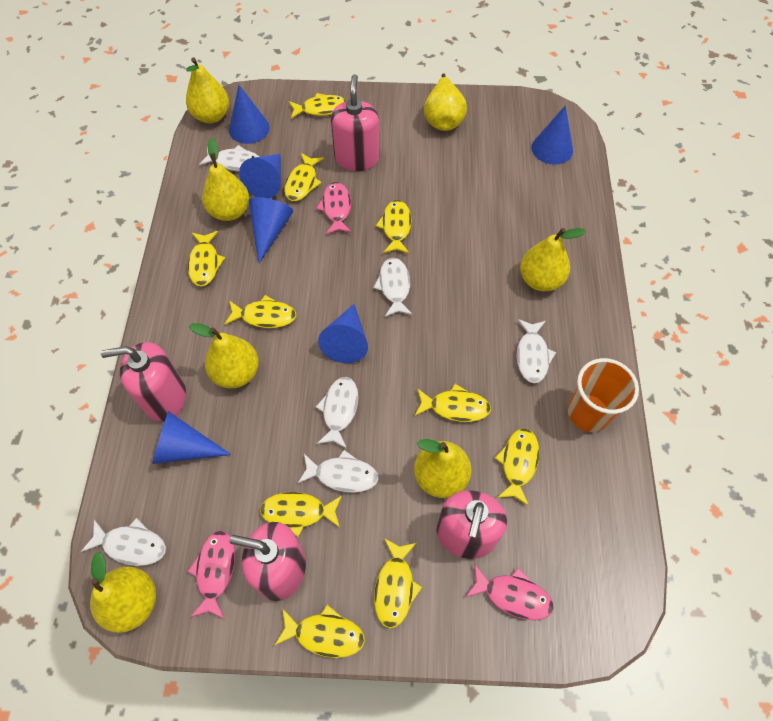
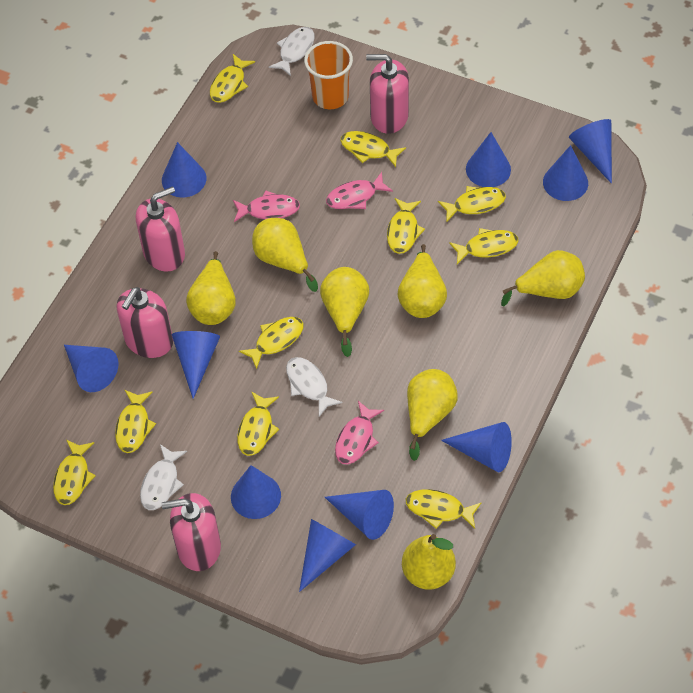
blue cone: 6 -> 10
white fish: 6 -> 3

